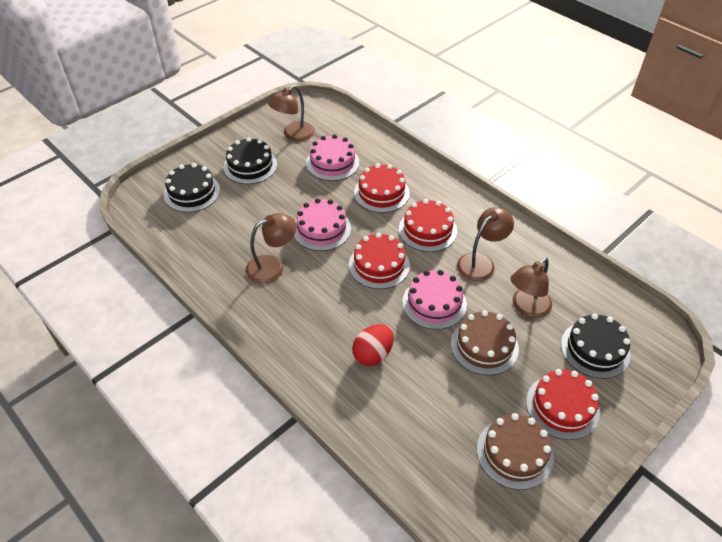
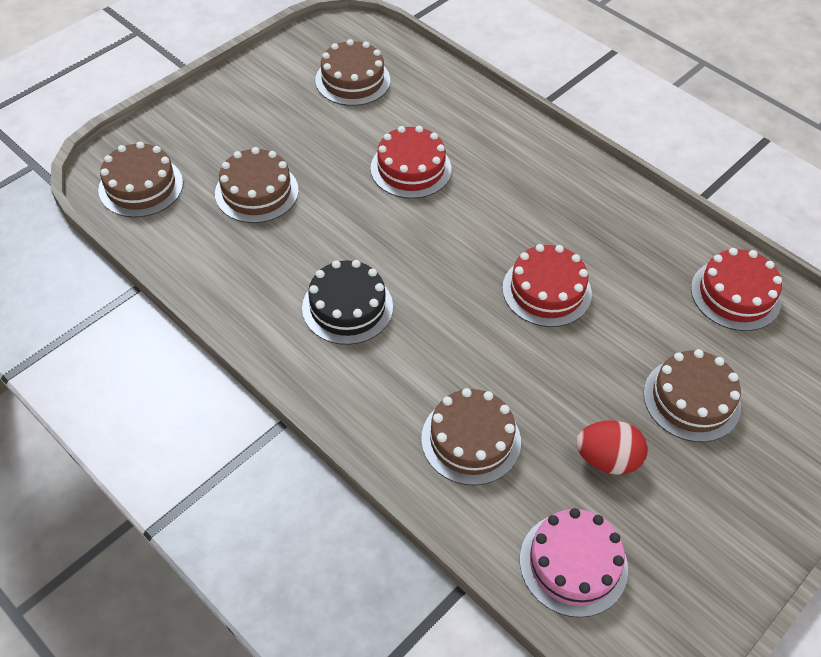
black cake: 3 -> 1
brown cake: 2 -> 5
brown lamp: 4 -> 0
pink cake: 3 -> 1
red cake: 4 -> 3

